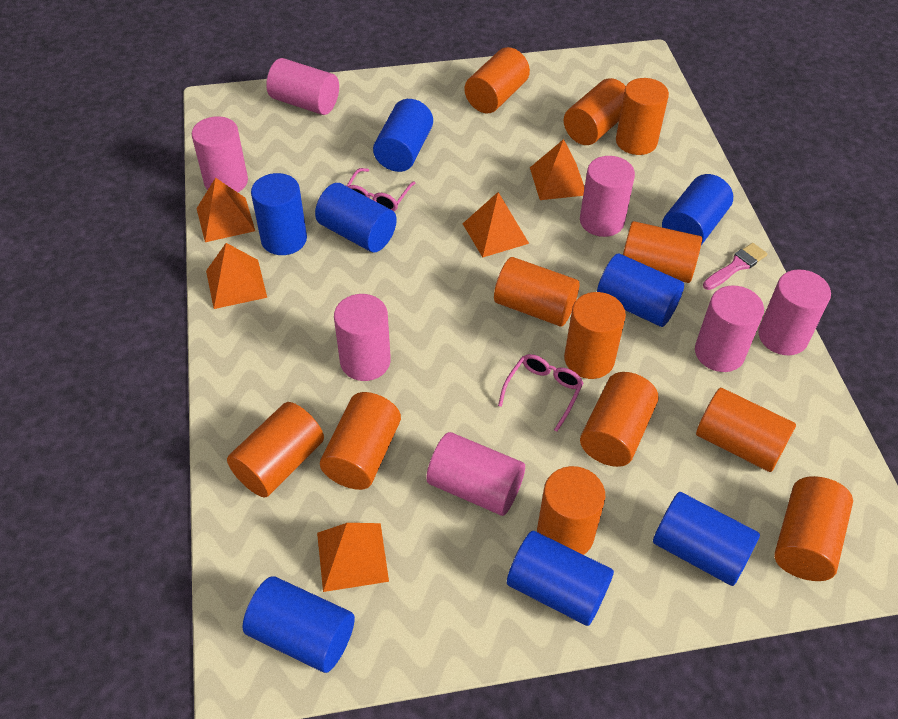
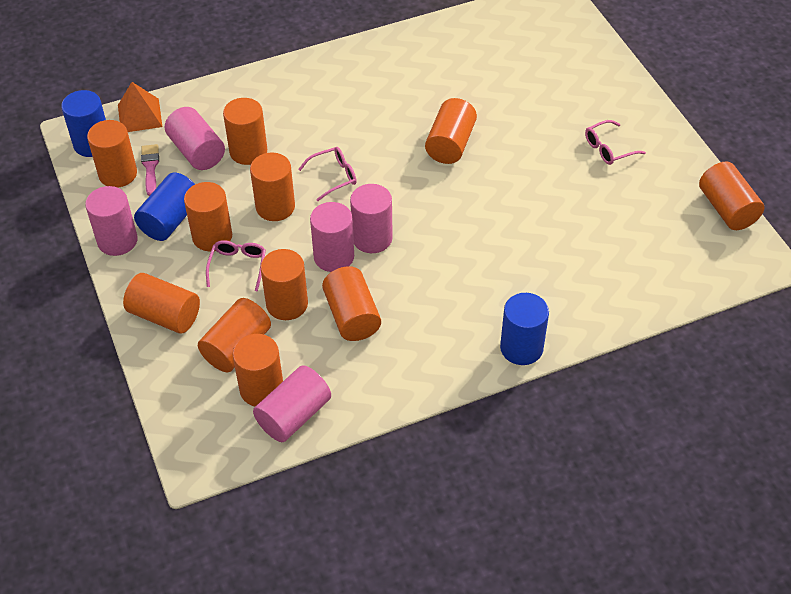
blue cylinder: 8 -> 3
orange cylinder: 12 -> 11
orange pyramid: 5 -> 1
pink cylinder: 7 -> 5
pink glasses: 2 -> 3

